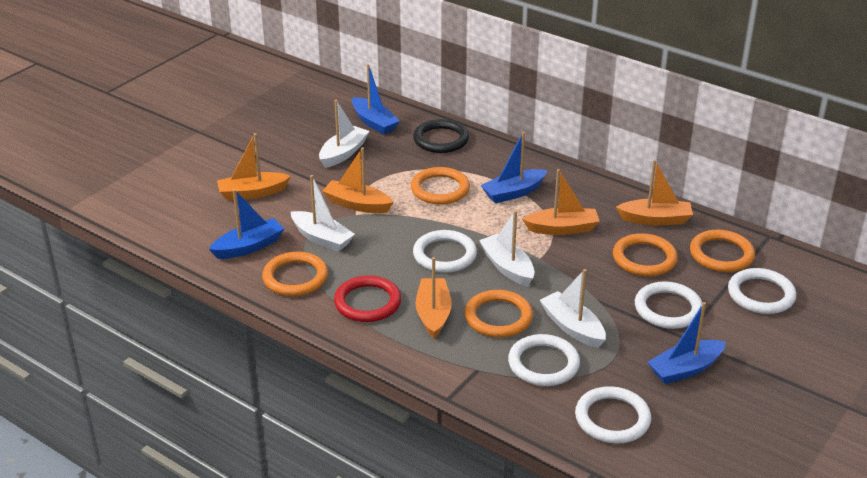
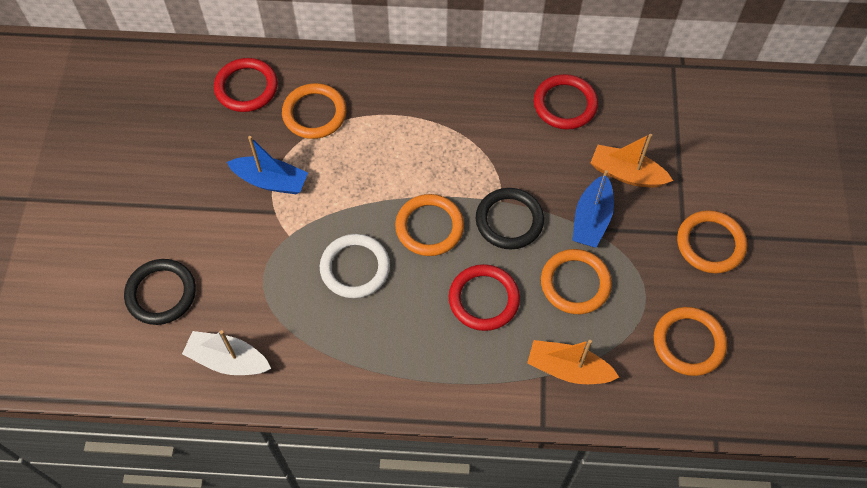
black ring: 1 -> 2
blue boat: 4 -> 2
orange boat: 5 -> 2
red ring: 1 -> 3
white boat: 4 -> 1
white ring: 5 -> 1

